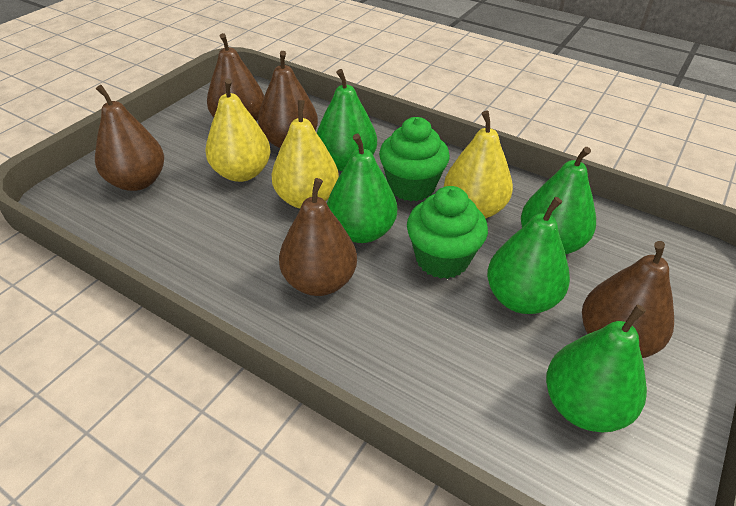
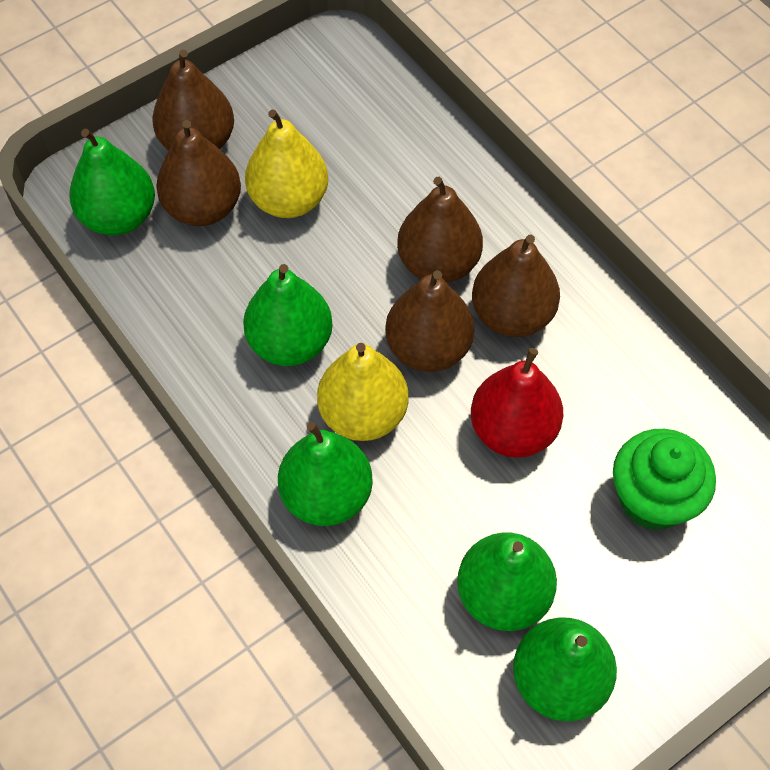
green cupcake: 2 -> 1
red pear: 0 -> 1
yellow pear: 3 -> 2

